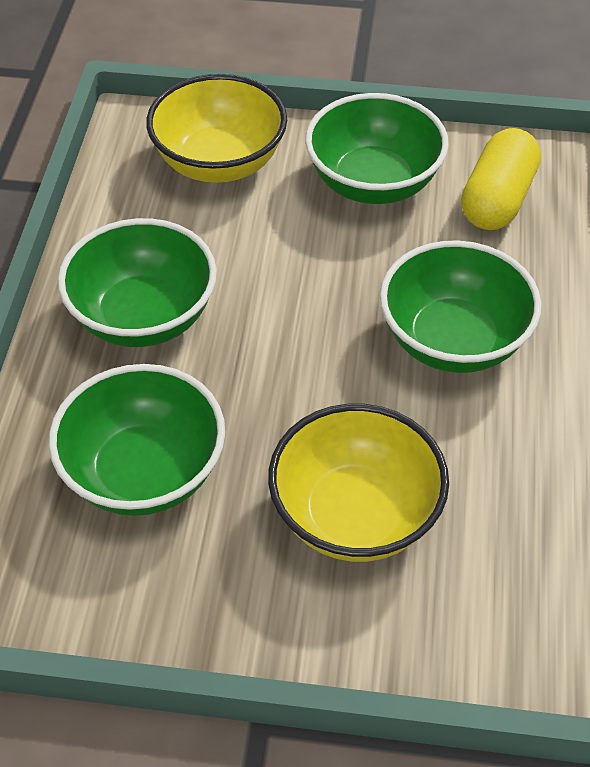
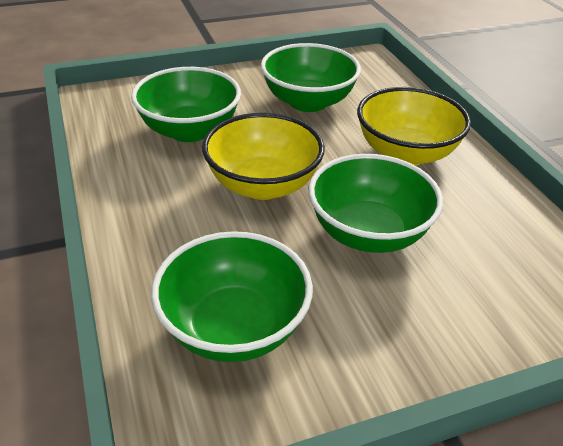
yellow capsule: 1 -> 0

